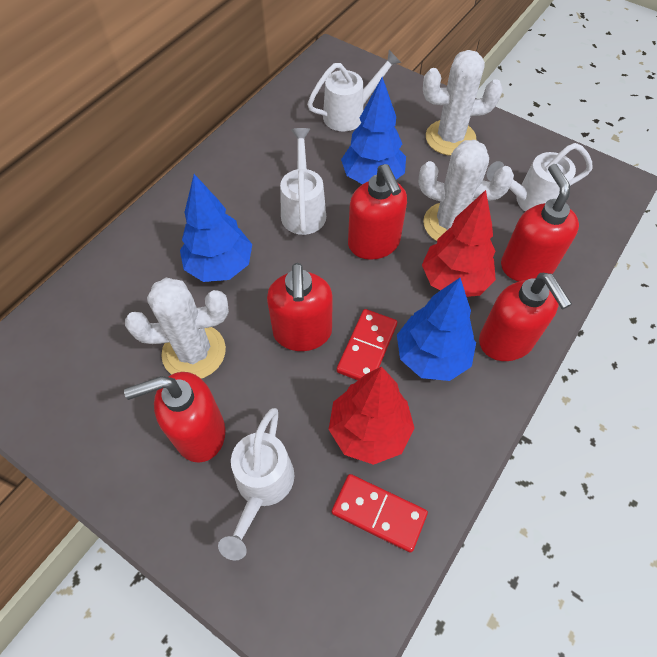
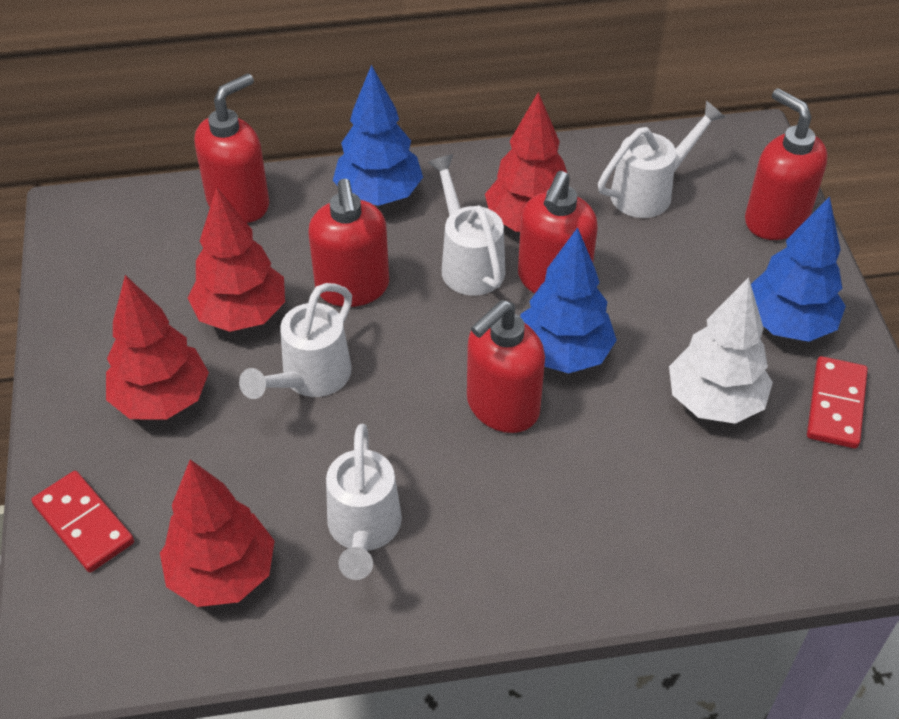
red tree: 2 -> 4
white cactus: 3 -> 0
white tree: 0 -> 1

